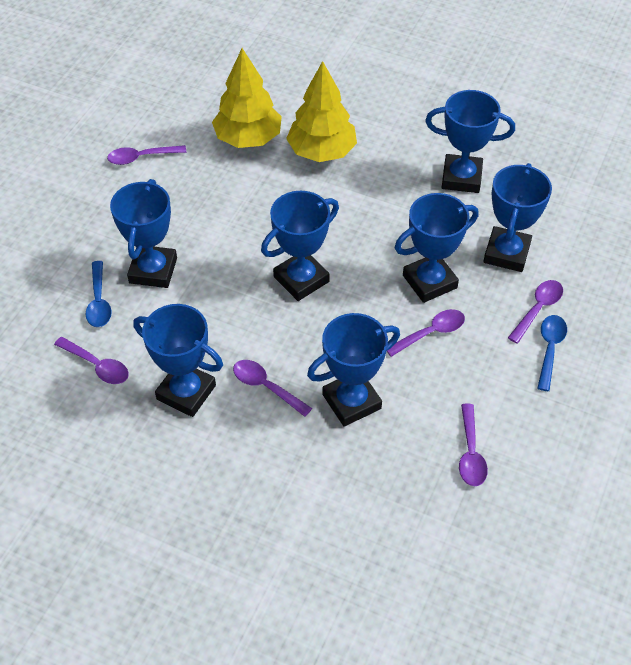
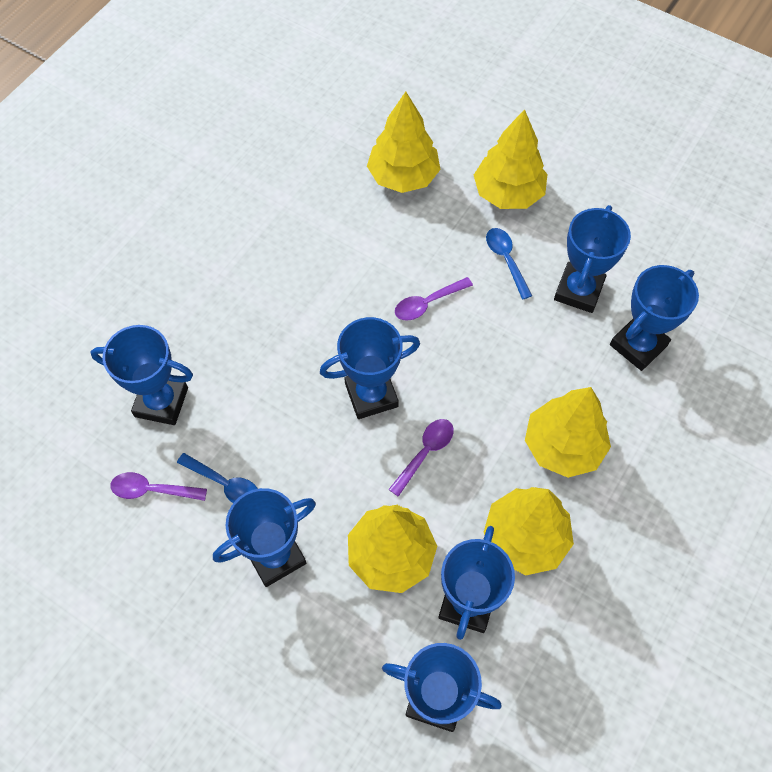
purple spoon: 6 -> 3
yellow tree: 2 -> 5

